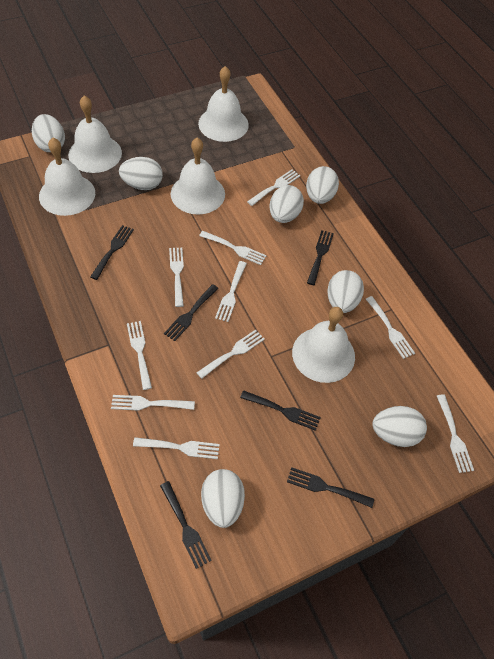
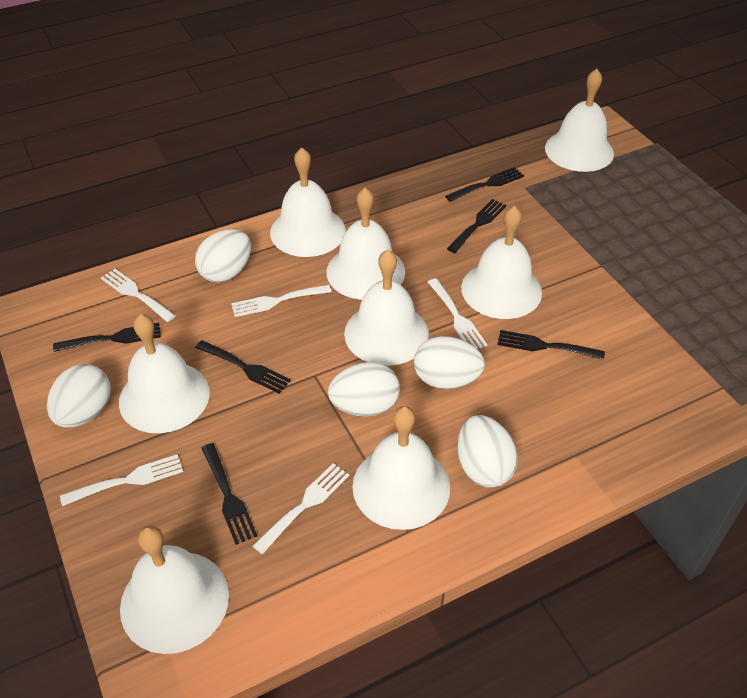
white bell: 5 -> 8
white egg: 7 -> 5
white fork: 10 -> 5

